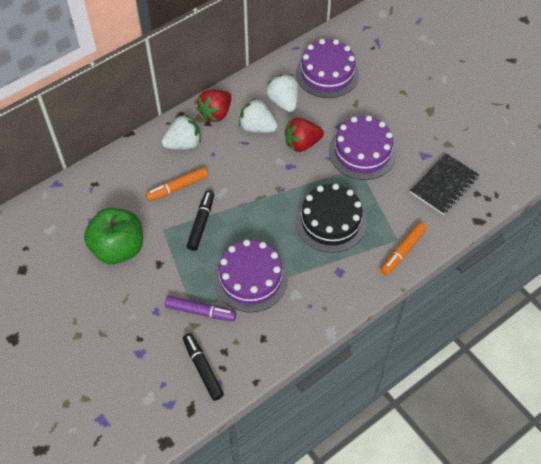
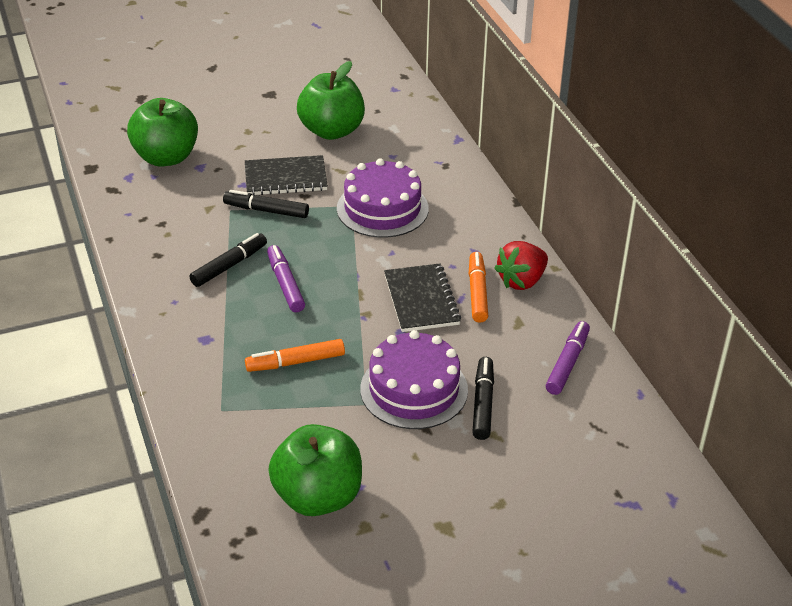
black cake: 1 -> 0
black marker: 2 -> 3
black notebook: 1 -> 2
green apple: 1 -> 3
purple cake: 3 -> 2
purple marker: 1 -> 2
red strawberry: 2 -> 1
white strawberry: 3 -> 0

